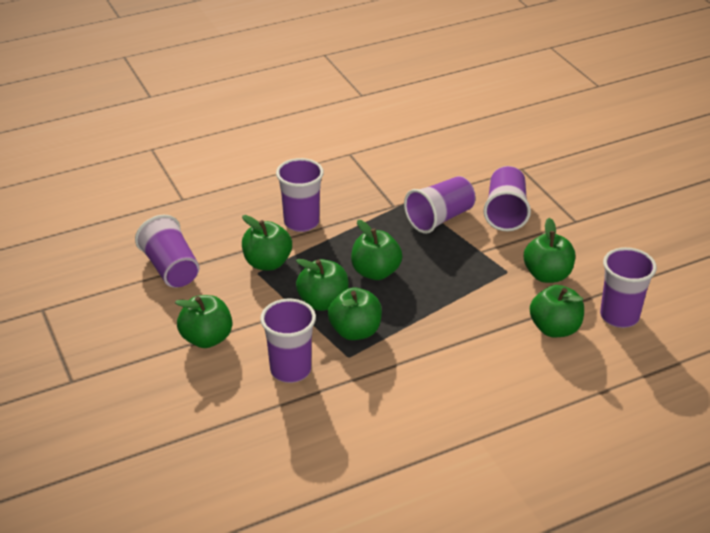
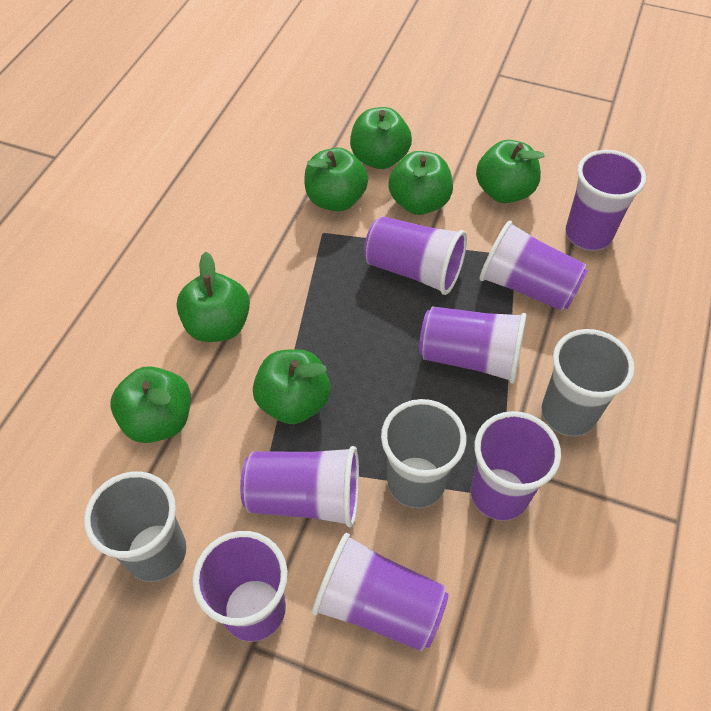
grey cup: 0 -> 3
purple cup: 6 -> 8

